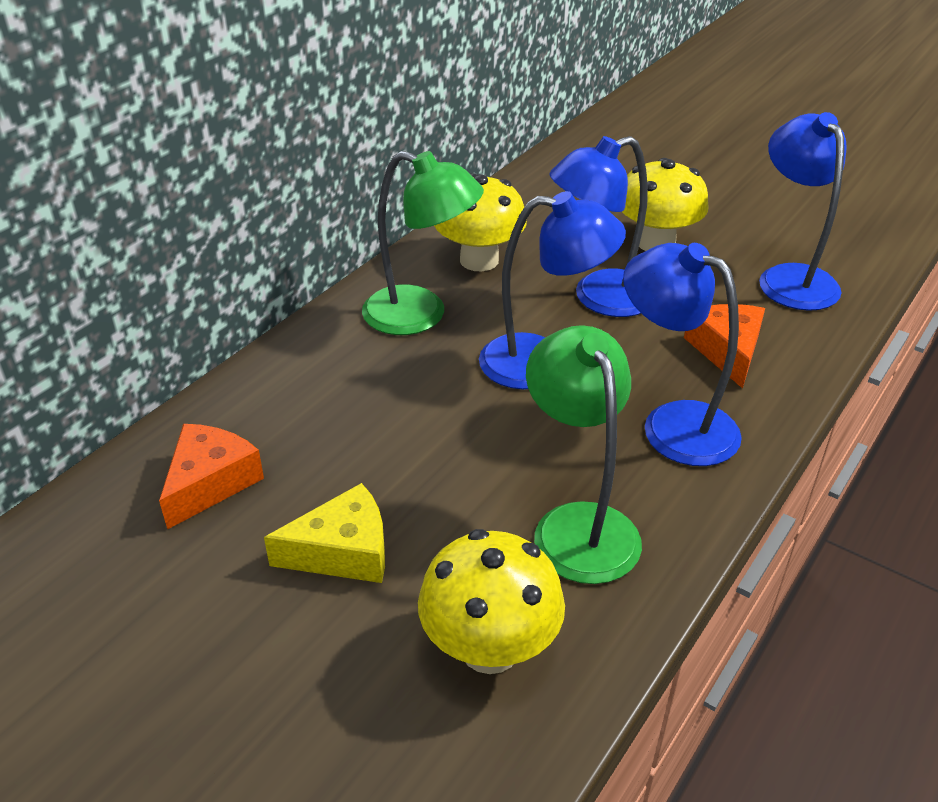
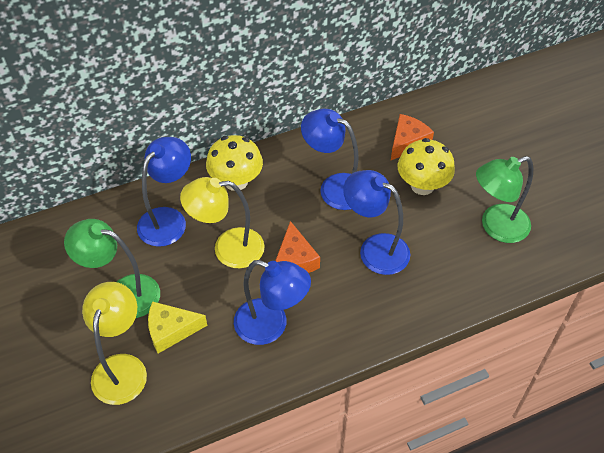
yellow lamp: 0 -> 2
yellow mushroom: 3 -> 2

